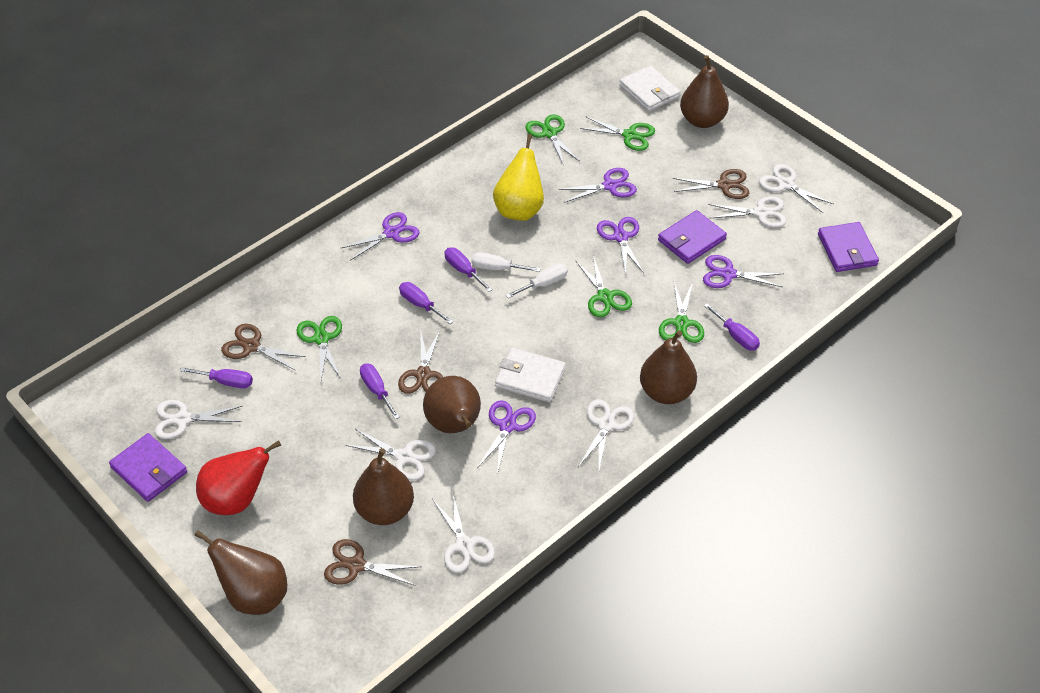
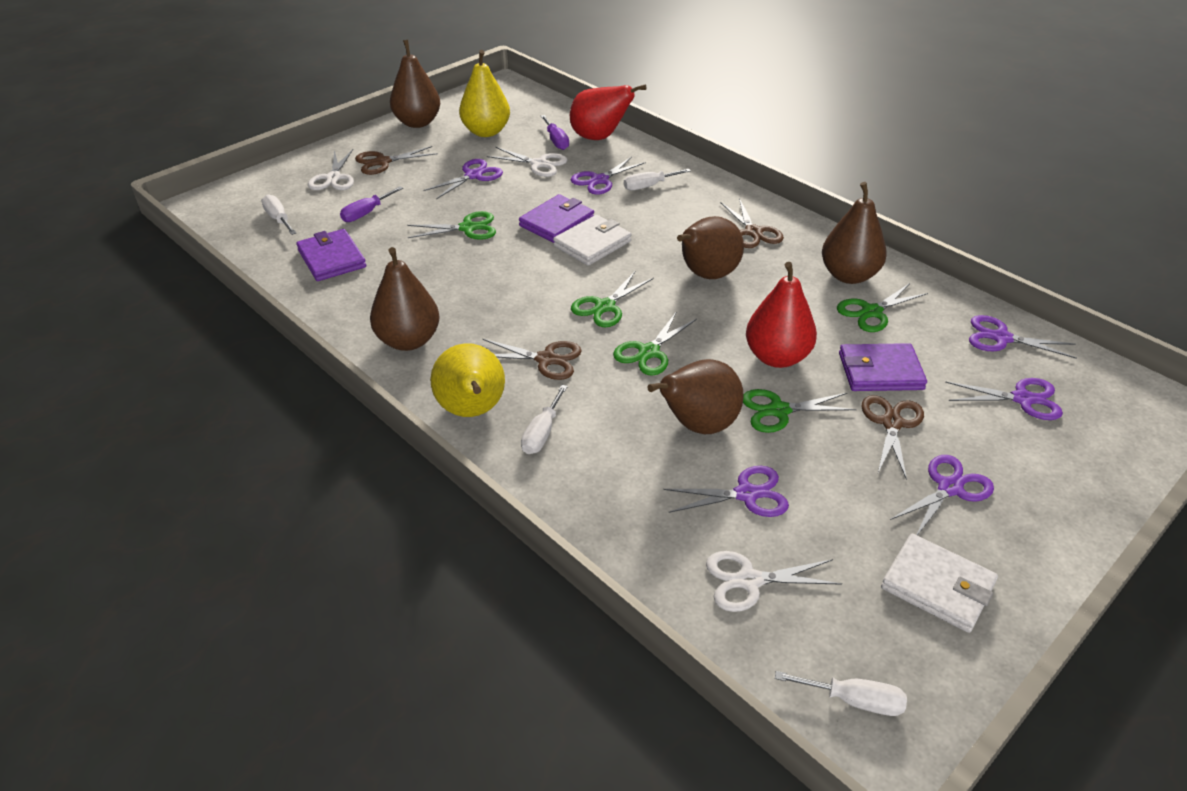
purple scissors: 5 -> 6
purple screwdriver: 5 -> 2
red pear: 1 -> 2
white scissors: 6 -> 3
white screwdriver: 2 -> 4
yellow pear: 1 -> 2

